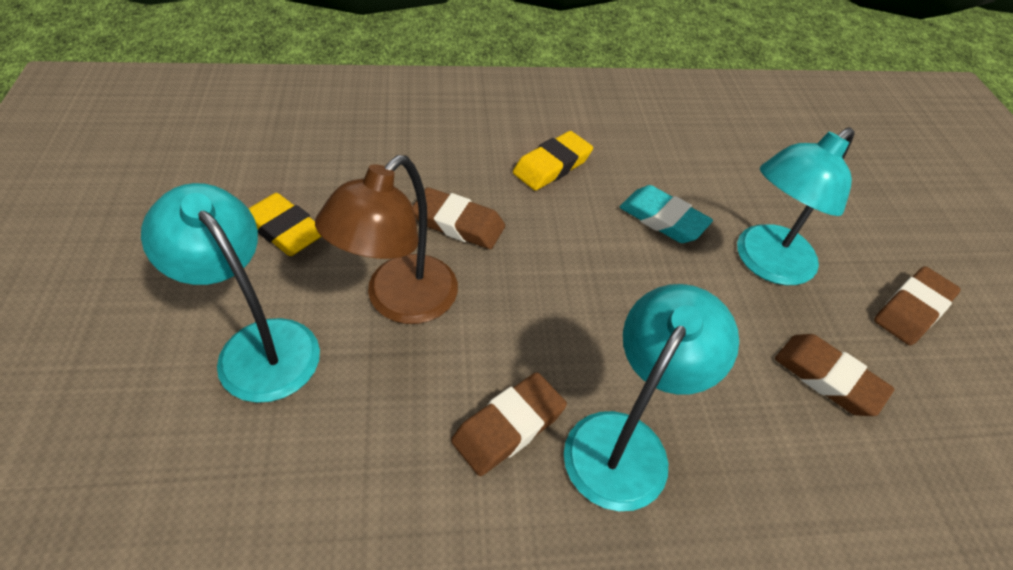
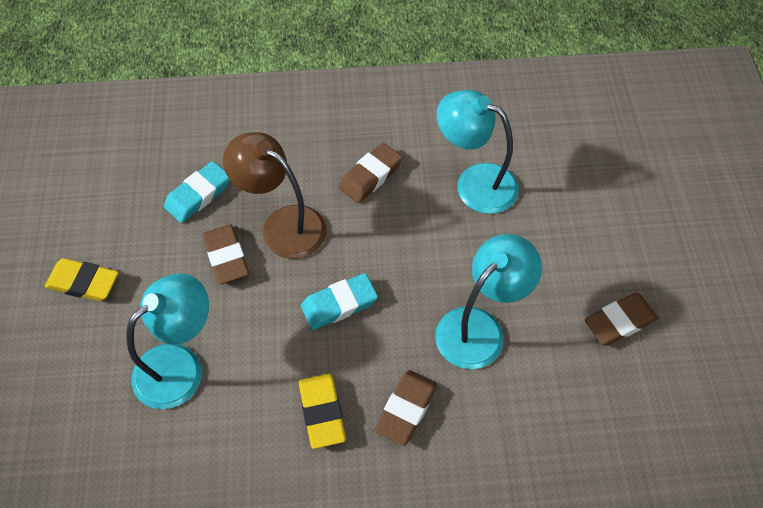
turquoise eraser: 1 -> 2

